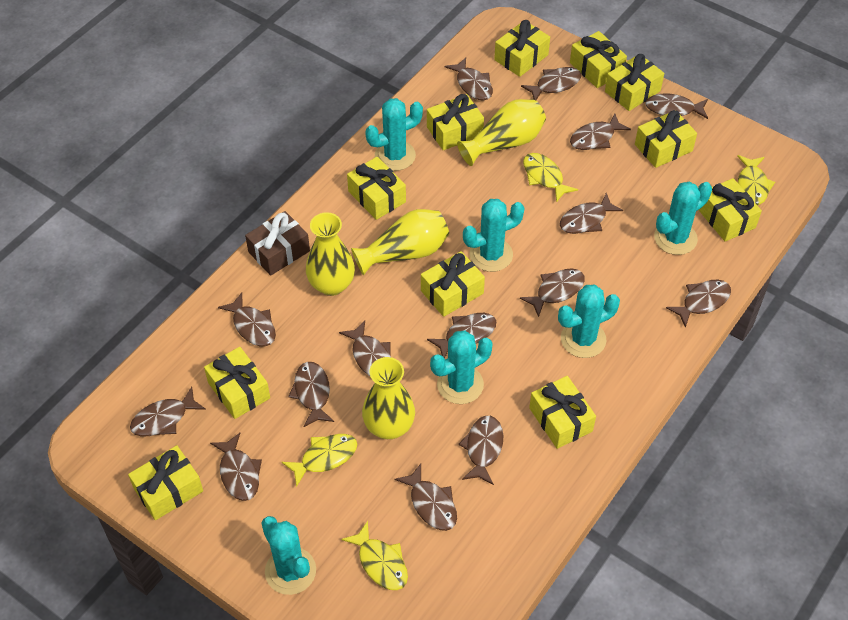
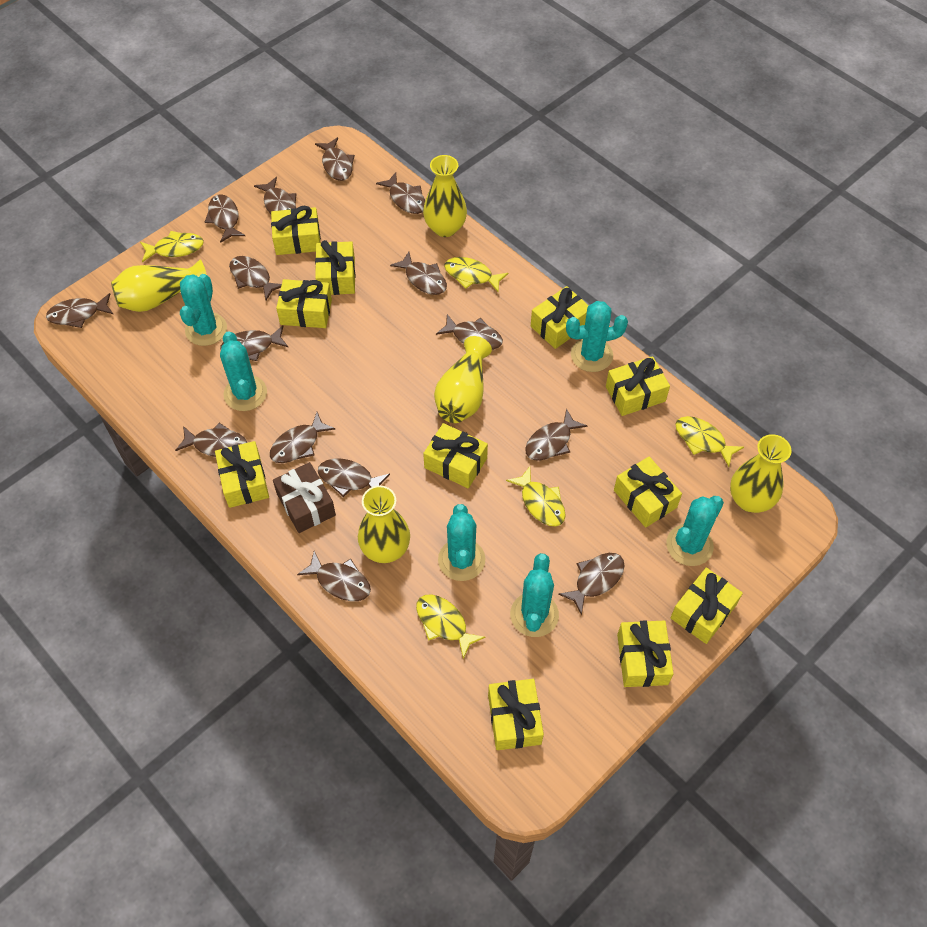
yellow fish: 4 -> 5
yellow vase: 4 -> 5

